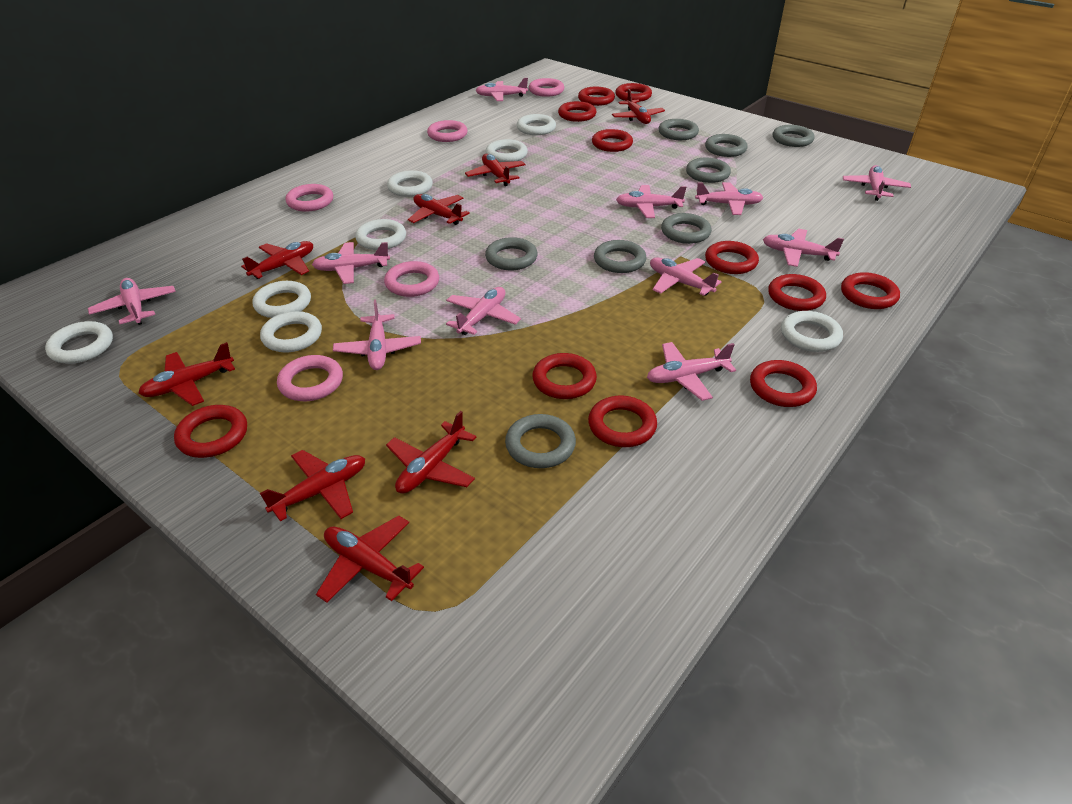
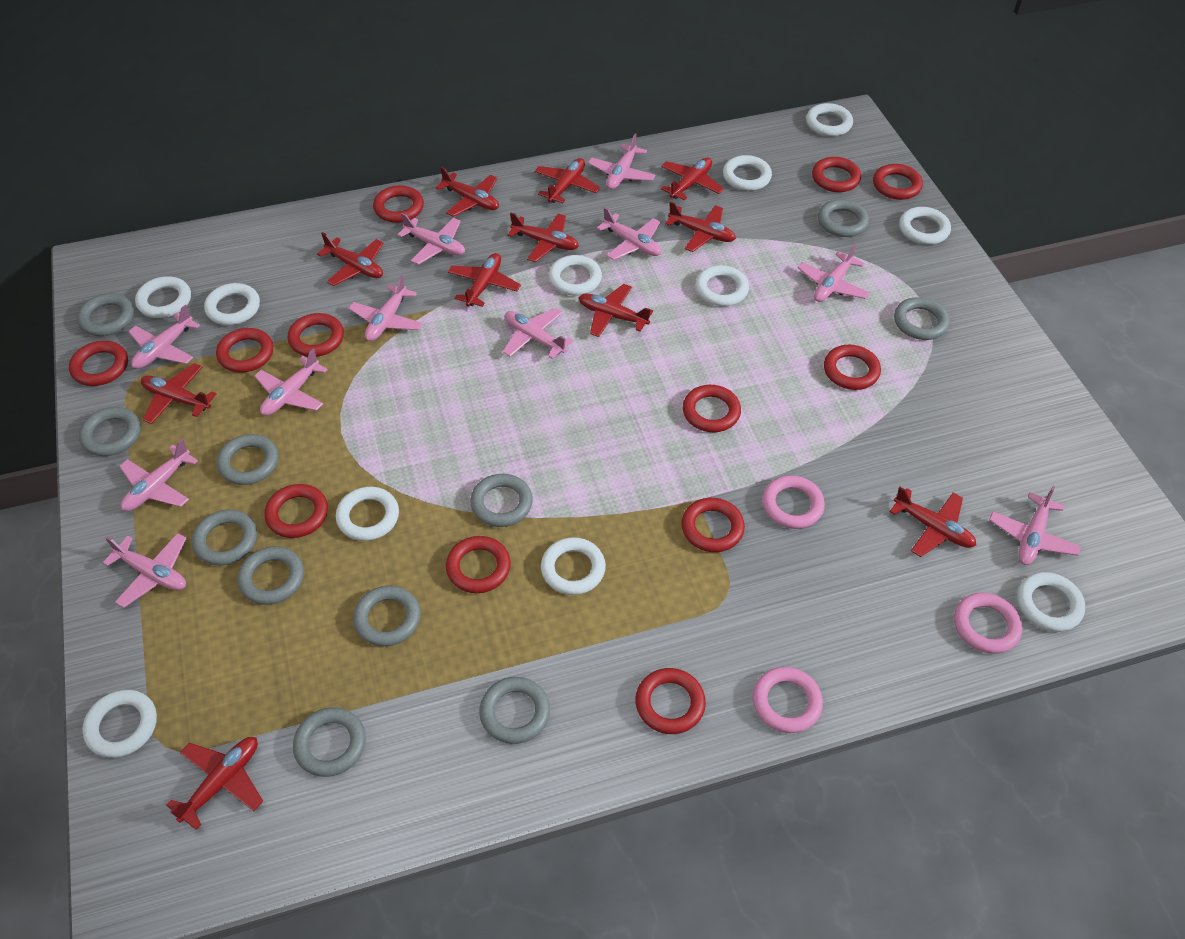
grey ring: 8 -> 11
pink ring: 5 -> 3
red plane: 8 -> 11
red ring: 11 -> 12
white ring: 8 -> 11

